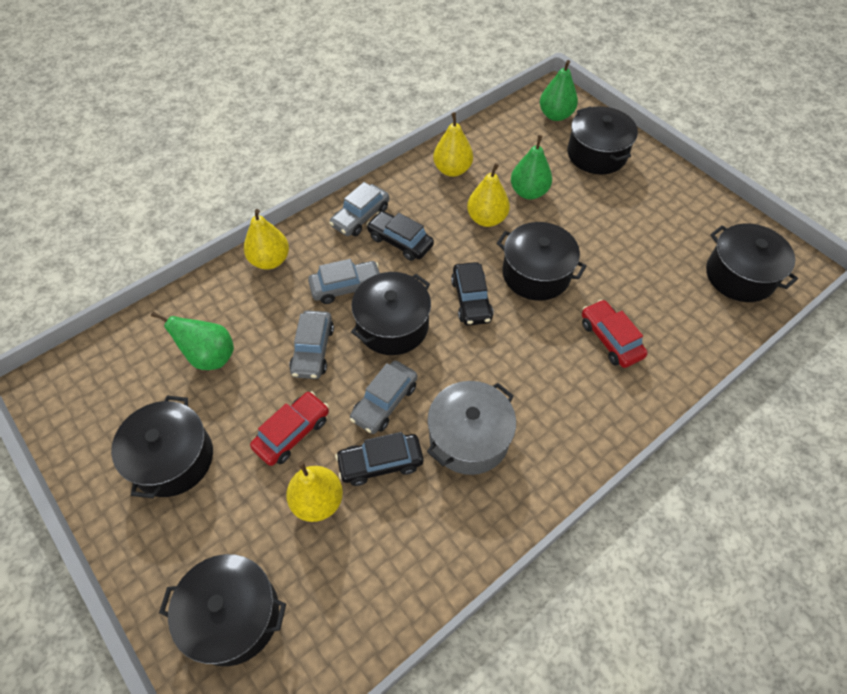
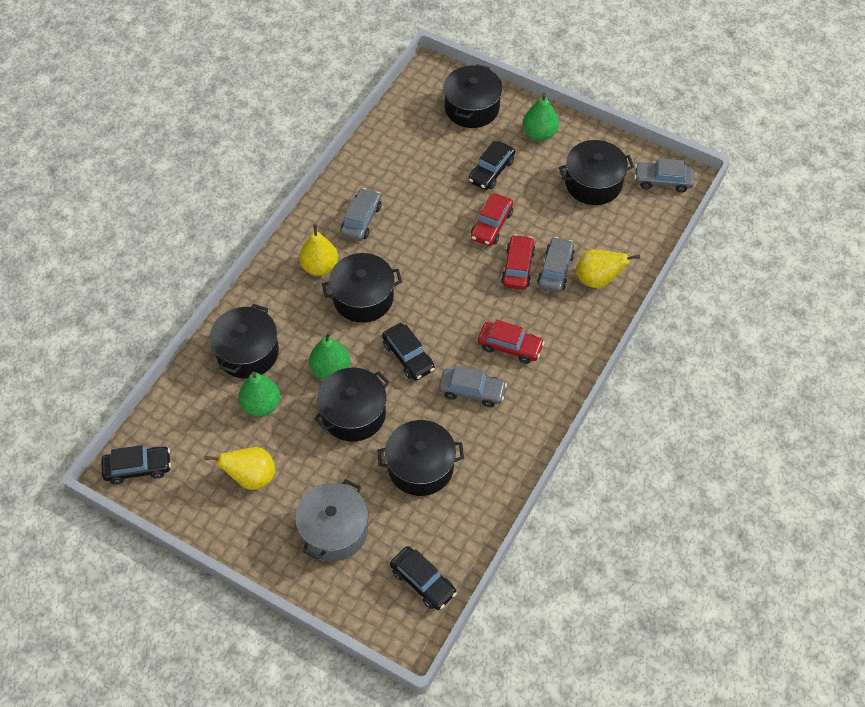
black car: 3 -> 4
red car: 2 -> 3
yellow pear: 4 -> 3

